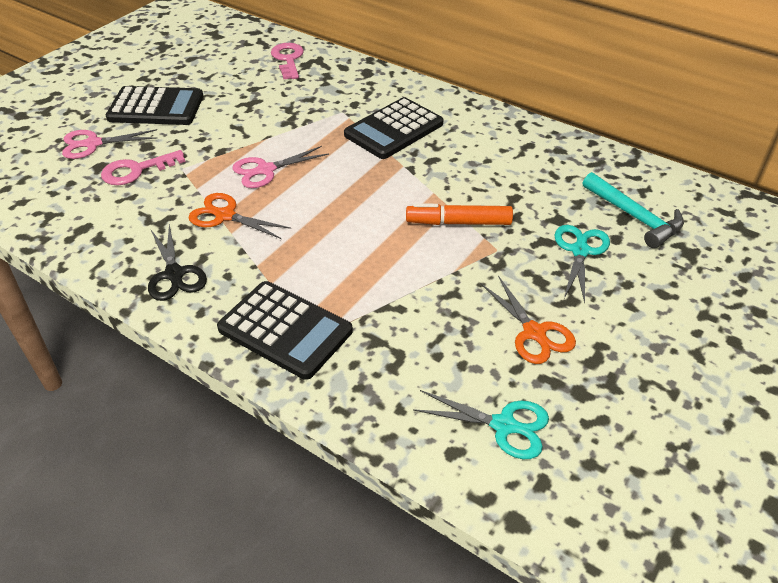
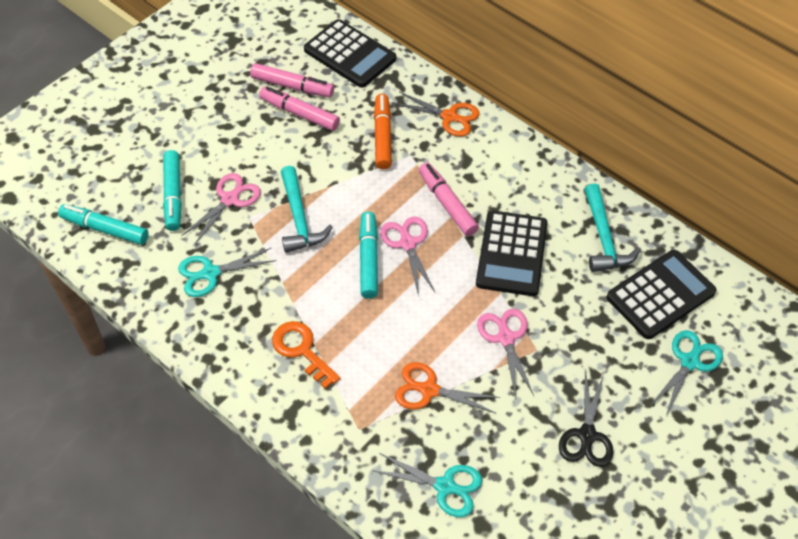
orange key: 0 -> 1
pink key: 2 -> 0
pink marker: 0 -> 3
pink scissors: 2 -> 3
turquoise hammer: 1 -> 2
turquoise marker: 0 -> 3
turquoise scissors: 2 -> 3

